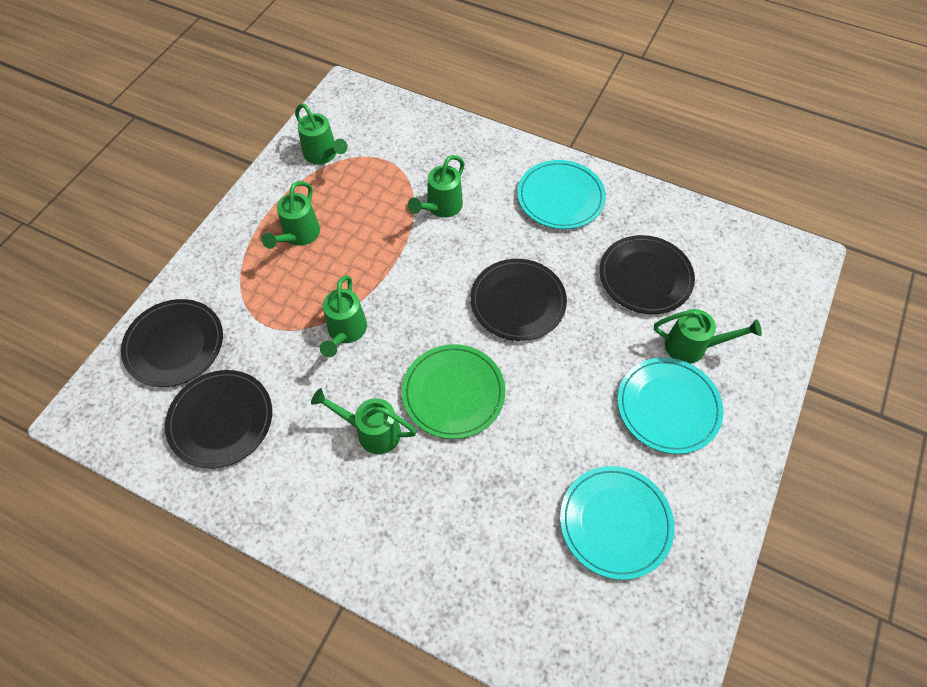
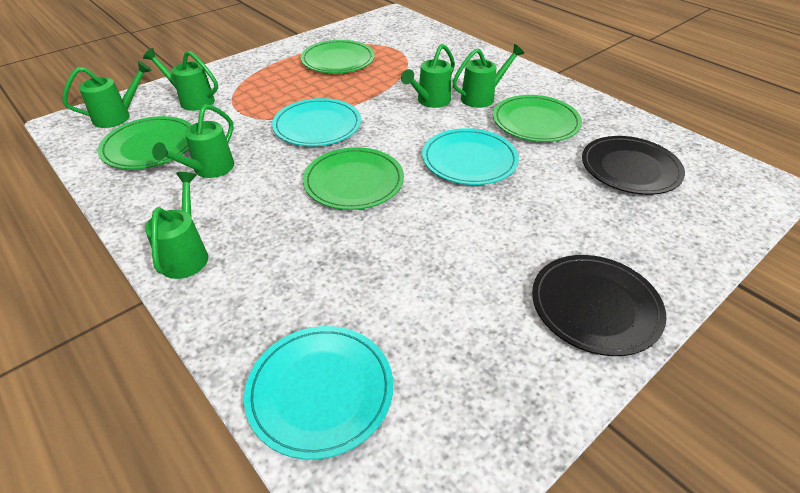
black plate: 4 -> 2
green plate: 1 -> 4

